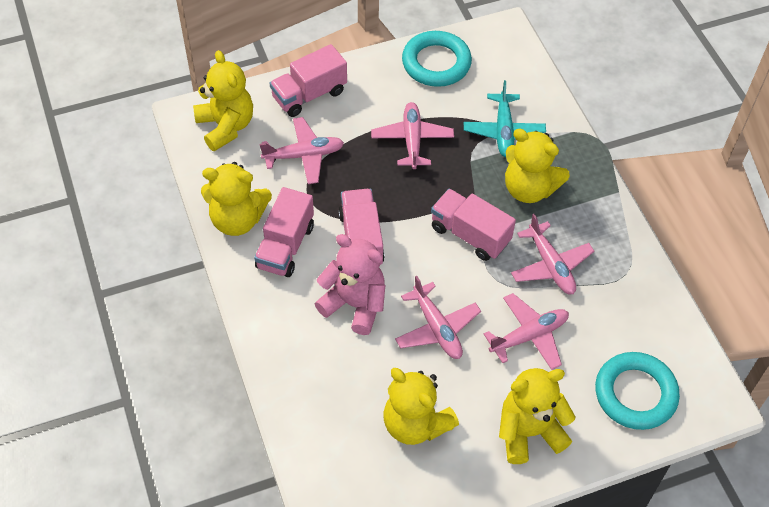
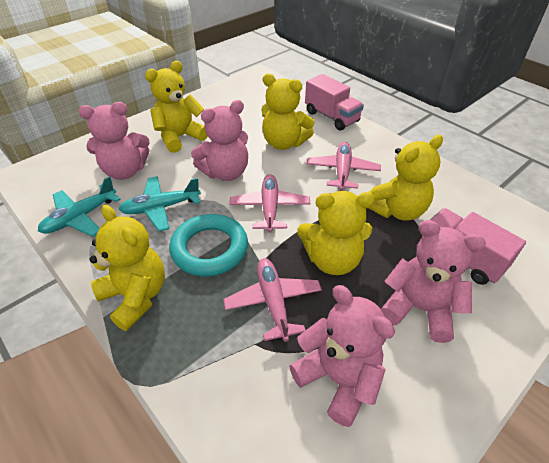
pink plane: 5 -> 3
pink teddy bear: 1 -> 4
pink truck: 4 -> 2
turquoise plane: 1 -> 2
turquoise ring: 2 -> 1

